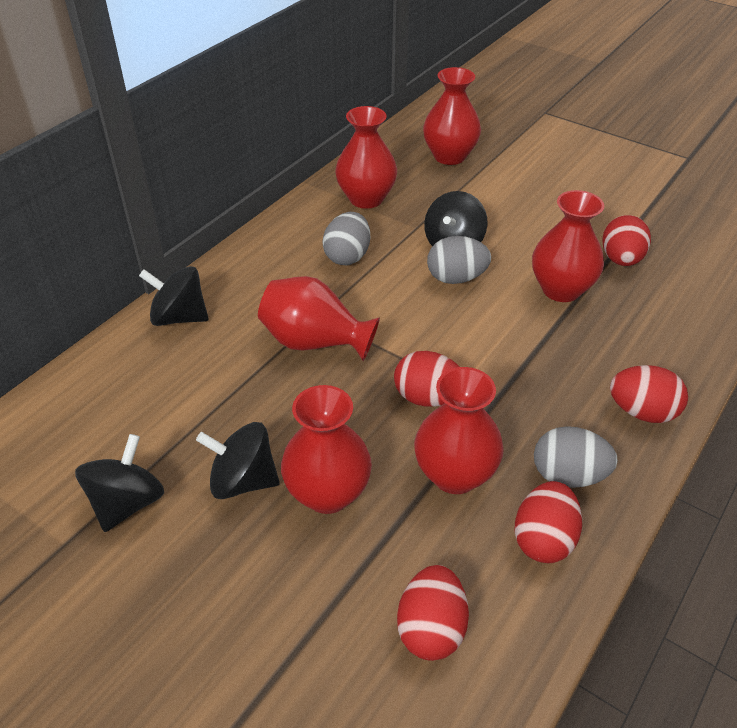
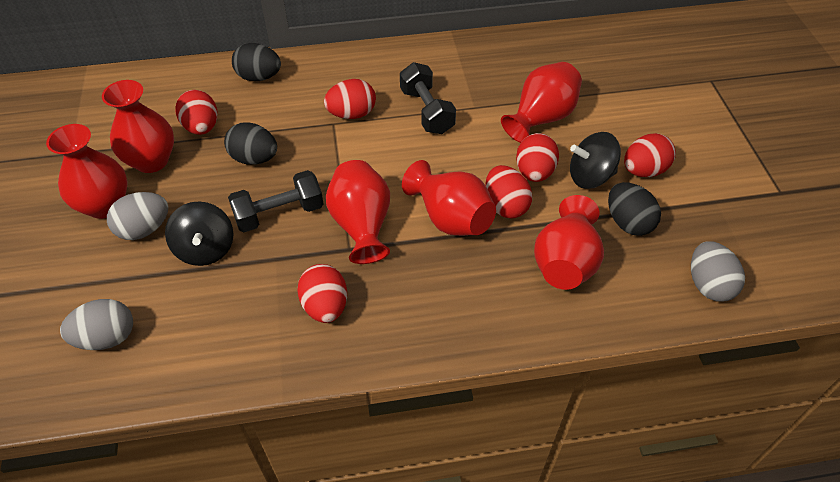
black dumbbell: 0 -> 2
black egg: 0 -> 3
black spinning top: 4 -> 2
red egg: 5 -> 6

